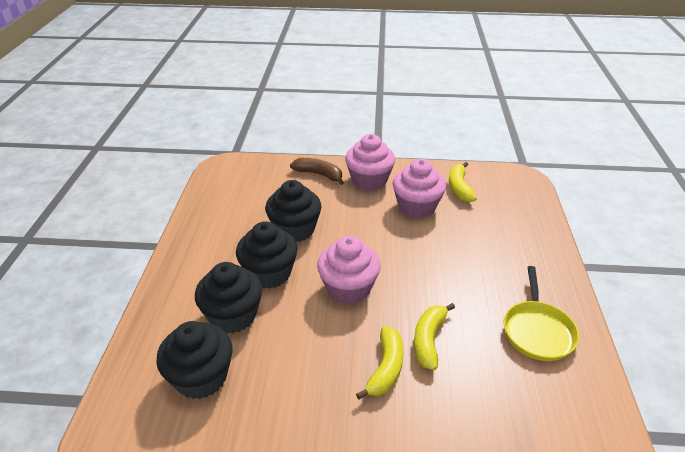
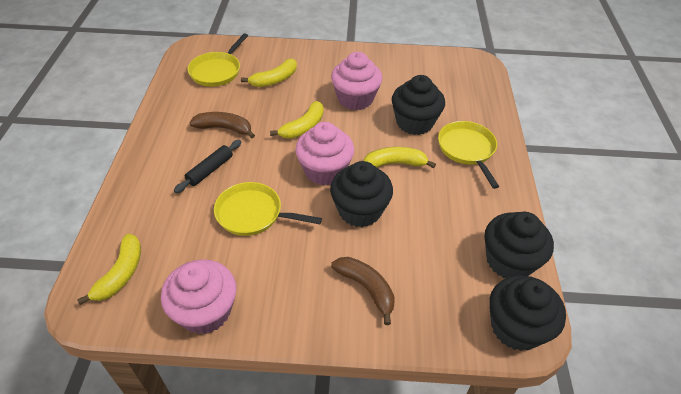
black rolling pin: 0 -> 1
brown banana: 1 -> 2
yellow banana: 3 -> 4
yellow pan: 1 -> 3

